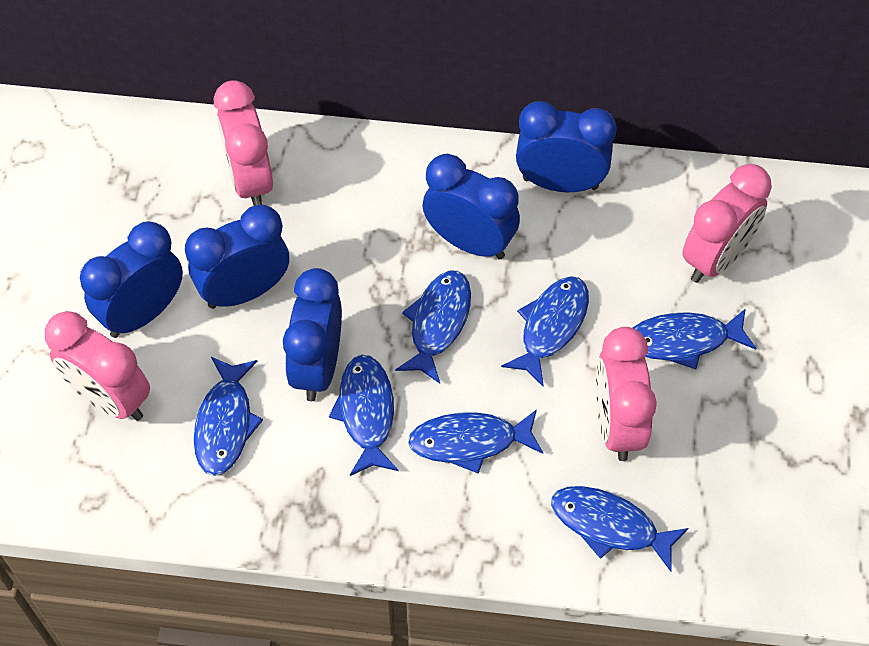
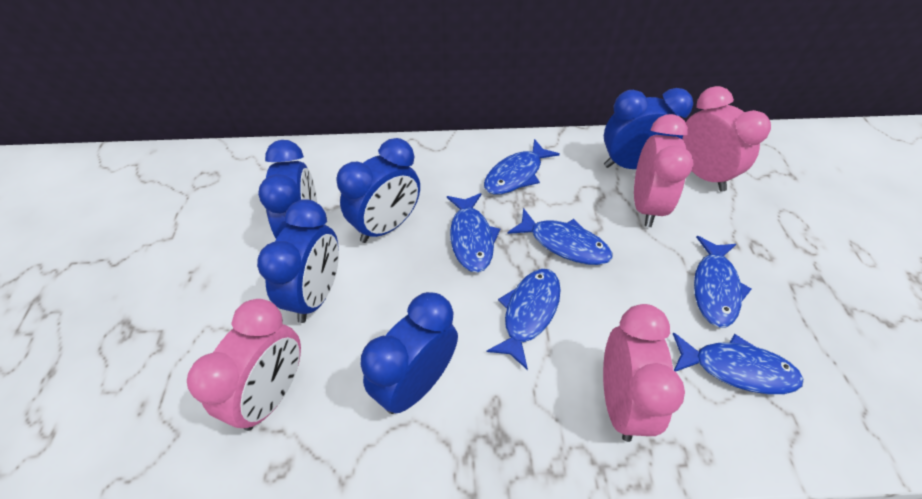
blue fish: 7 -> 6

